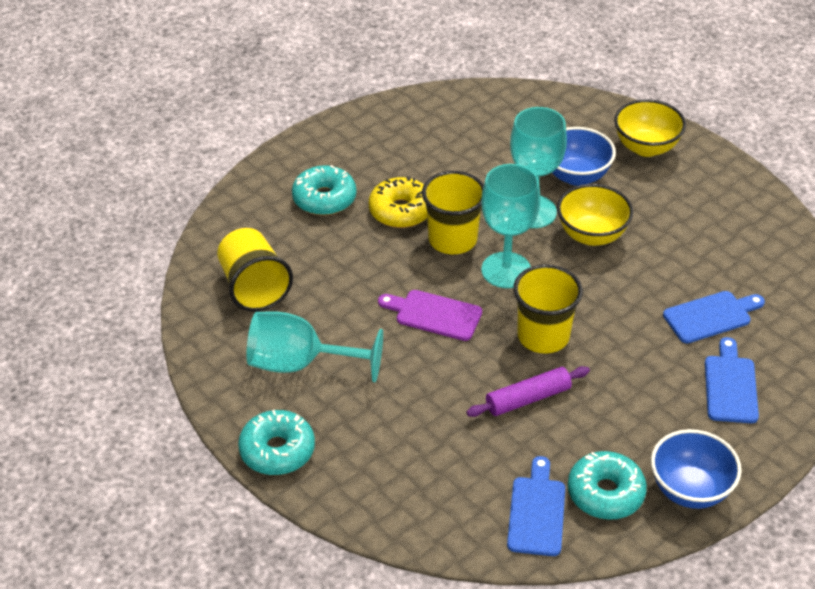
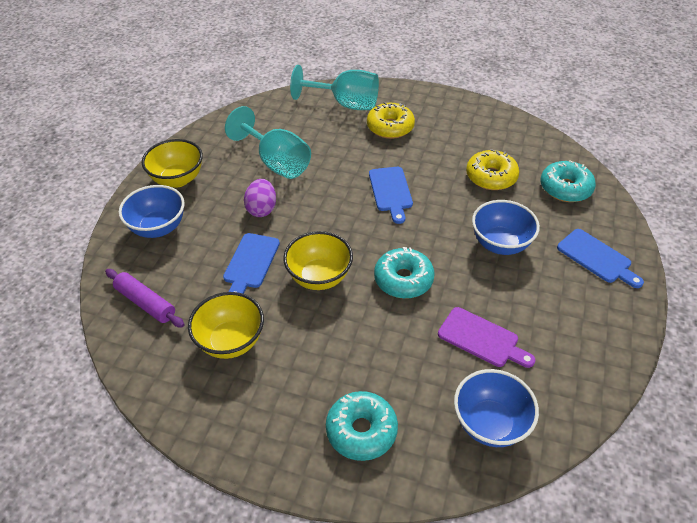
blue bowl: 2 -> 3
purple egg: 0 -> 1
turquoise goblet: 3 -> 2
yellow bowl: 2 -> 3
yellow cup: 3 -> 0
yellow donut: 1 -> 2

